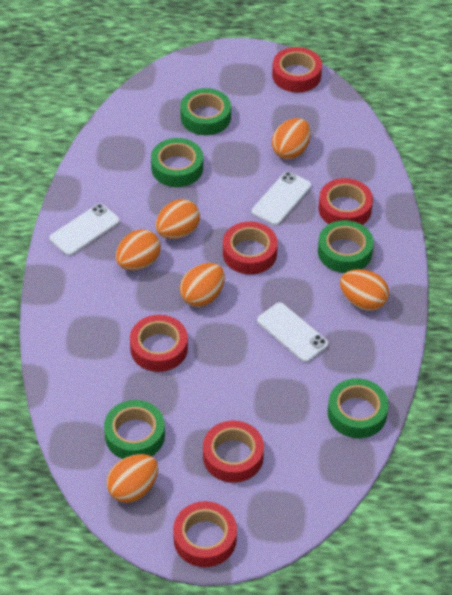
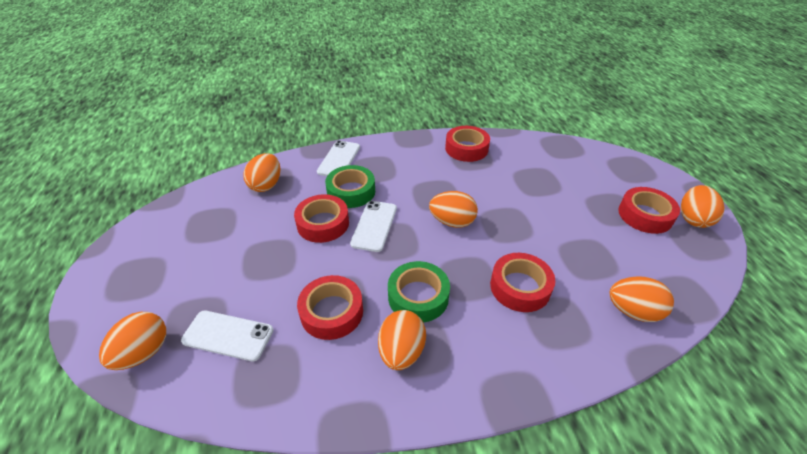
green tape: 5 -> 2
red tape: 6 -> 5

